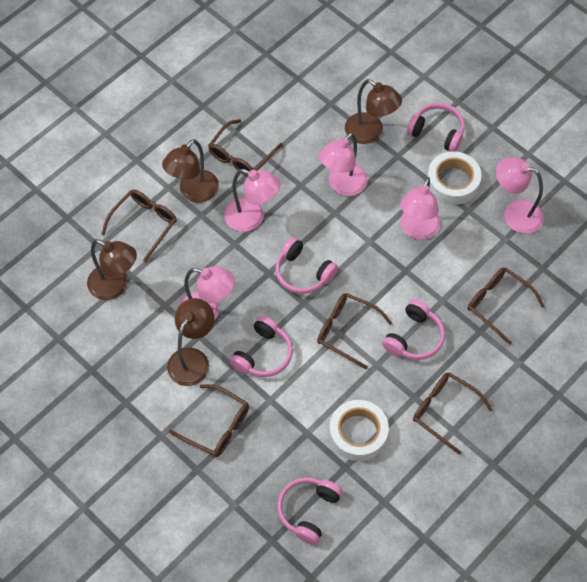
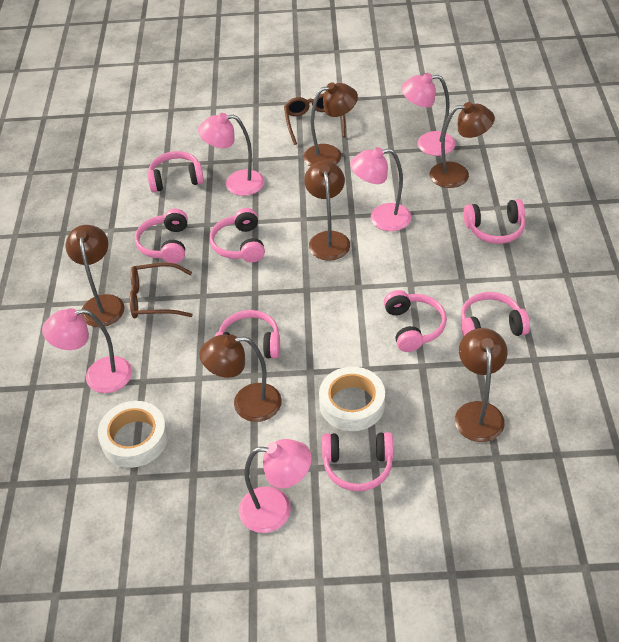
brown glasses: 6 -> 2
brown lamp: 4 -> 6
pink headphones: 5 -> 8

